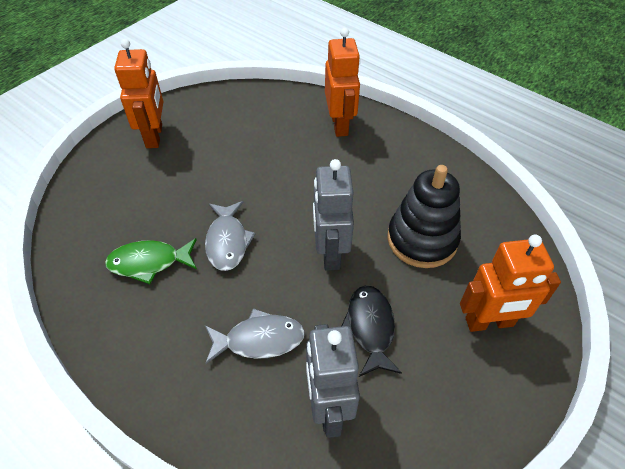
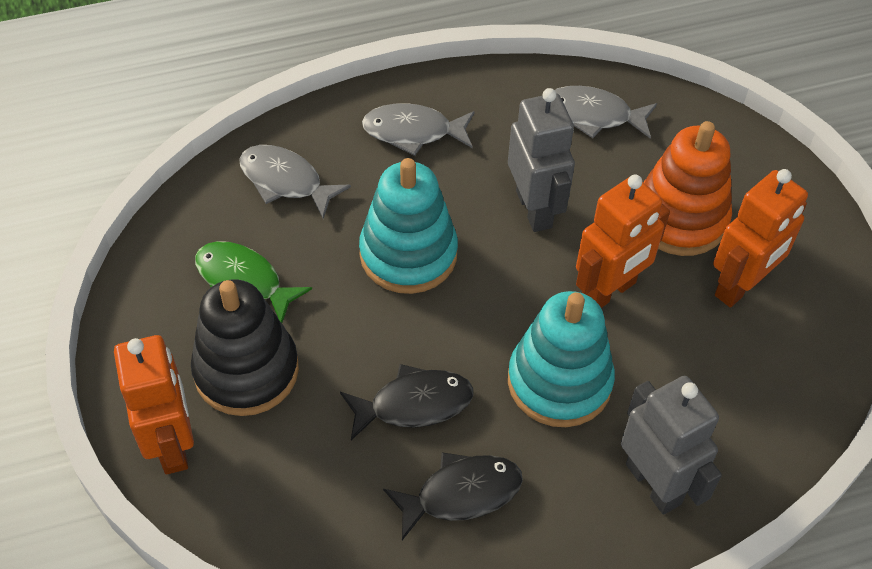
black fish: 1 -> 2
grey fish: 2 -> 3
orange stacking toy: 0 -> 1
turquoise stacking toy: 0 -> 2

